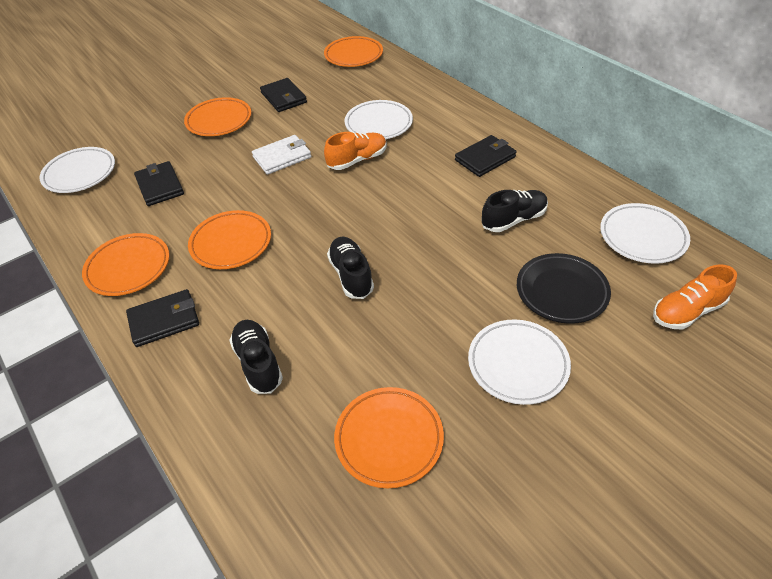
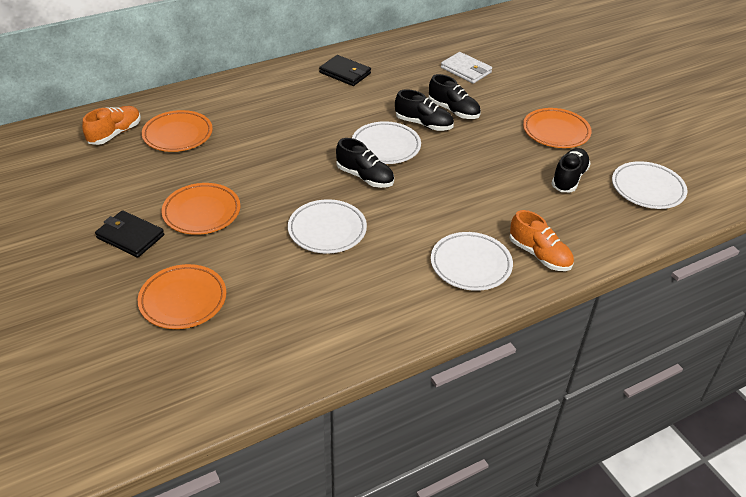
black plate: 1 -> 0
black shoe: 3 -> 4
black wallet: 4 -> 2
orange plate: 5 -> 4

